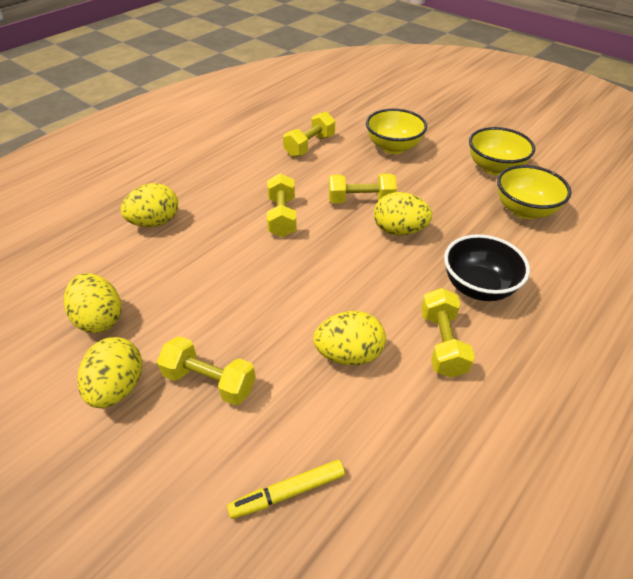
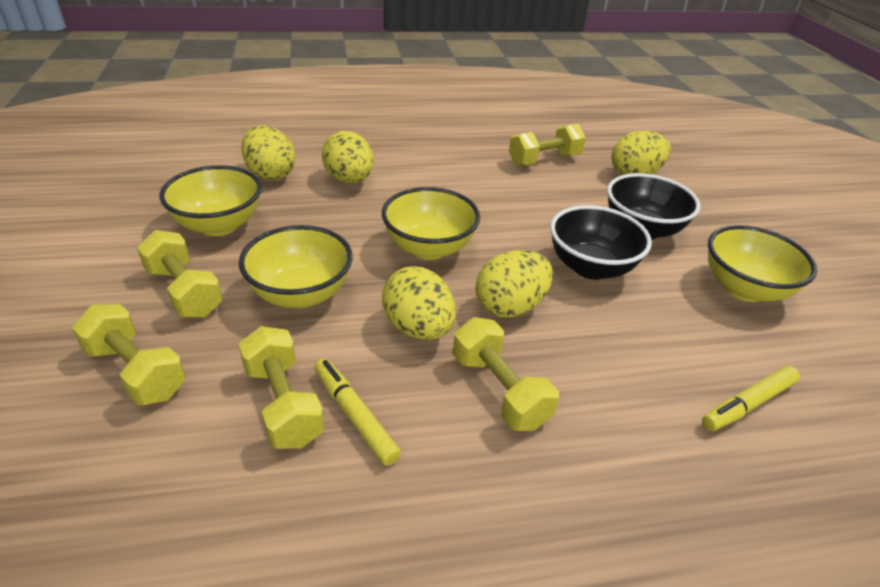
black bowl: 1 -> 2
yellow bowl: 3 -> 4
yellow marker: 1 -> 2

